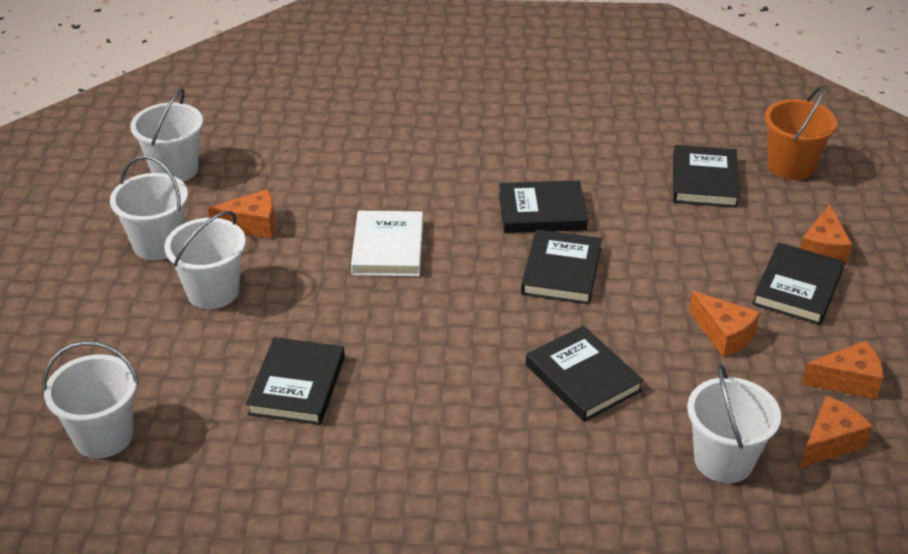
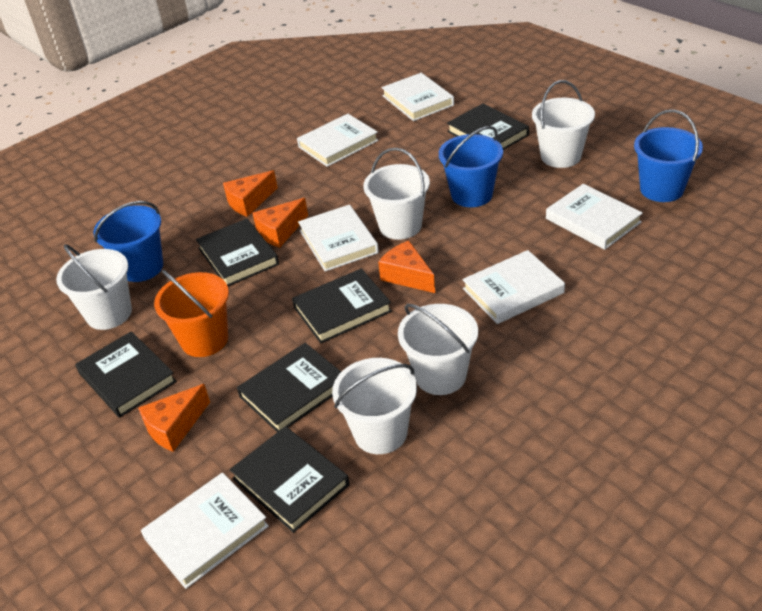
blue bucket: 0 -> 3
orange cheese: 5 -> 4
white book: 1 -> 6

